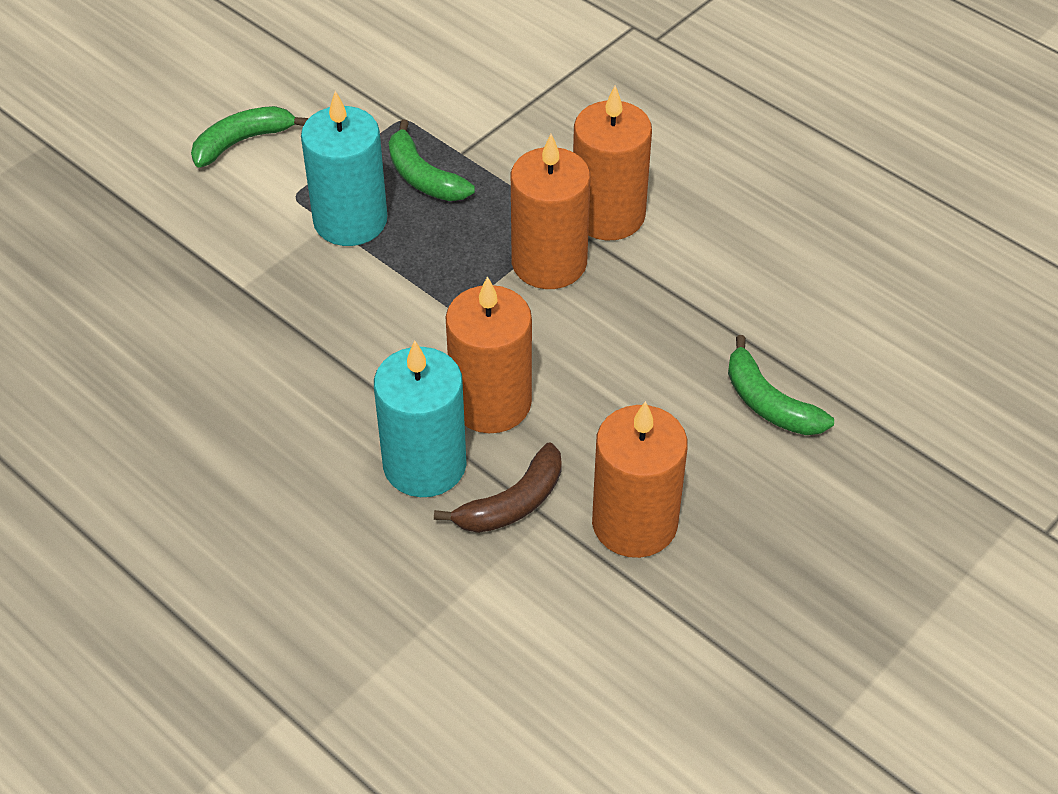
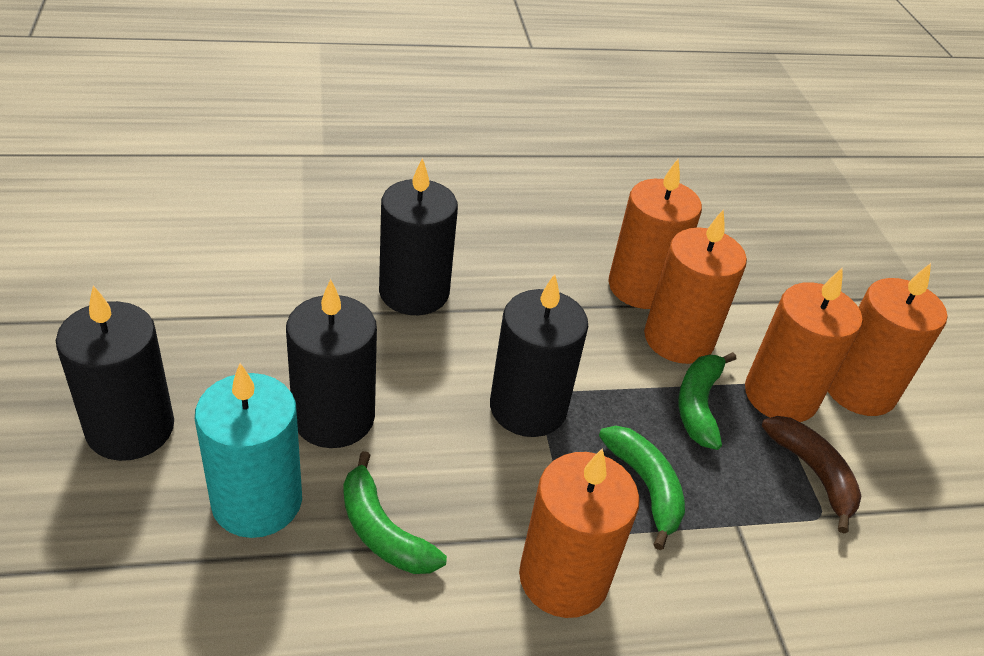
black candle: 0 -> 4
orange candle: 4 -> 5
turquoise candle: 2 -> 1

